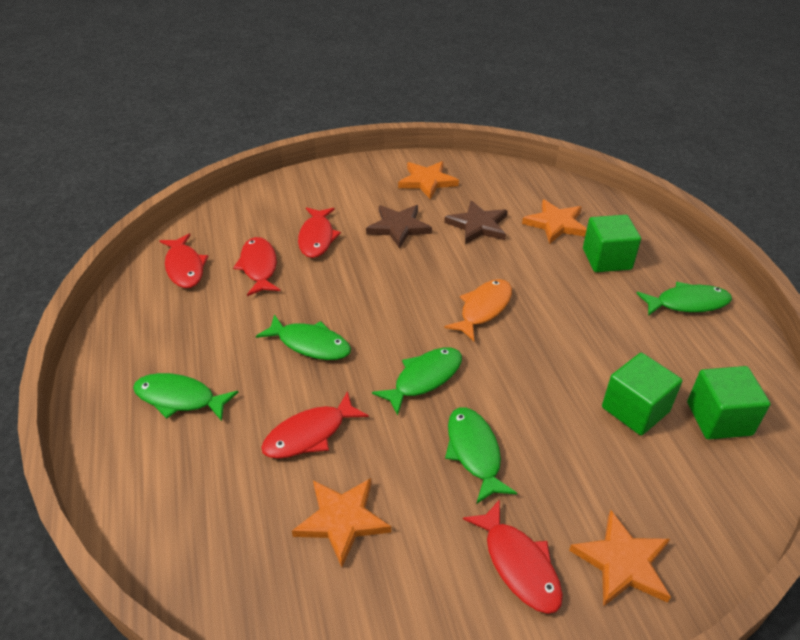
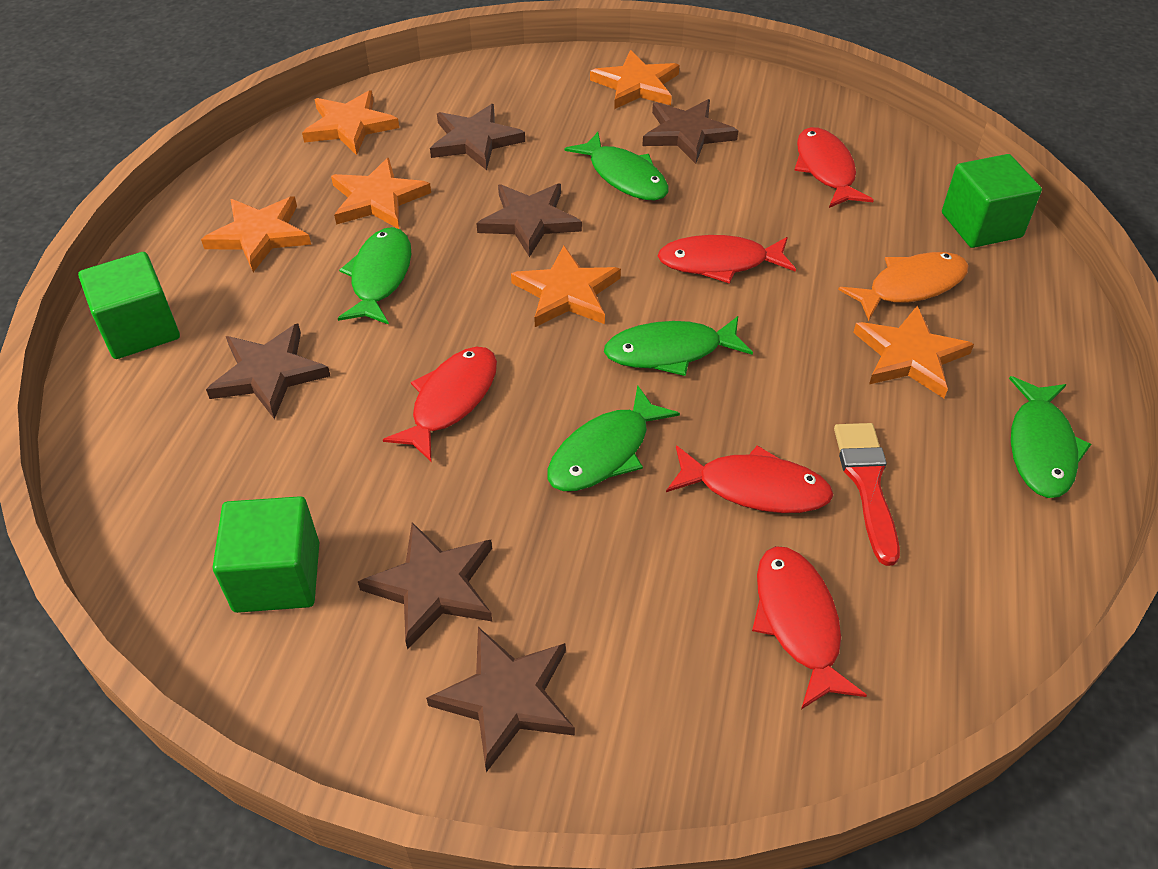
brown star: 2 -> 6
orange star: 4 -> 6
red brush: 0 -> 1

